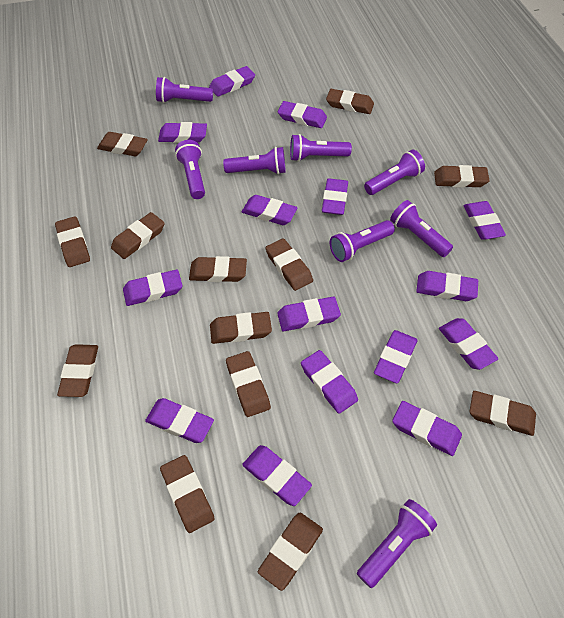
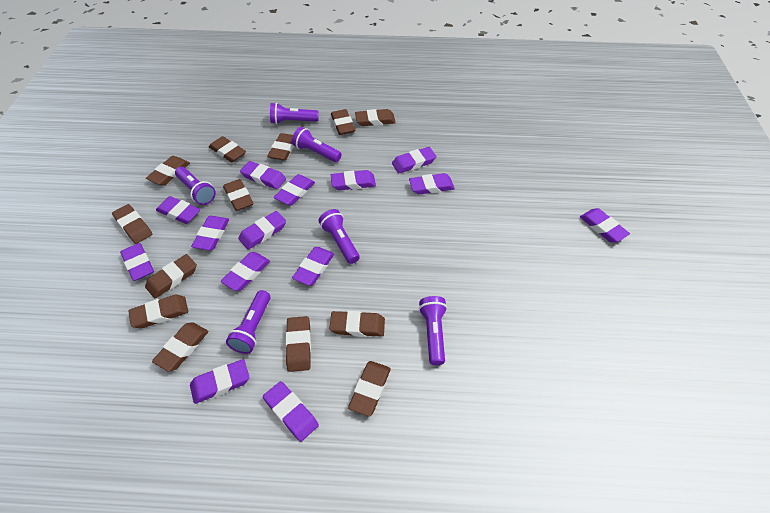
purple eraser: 15 -> 14
purple flashlight: 8 -> 6

